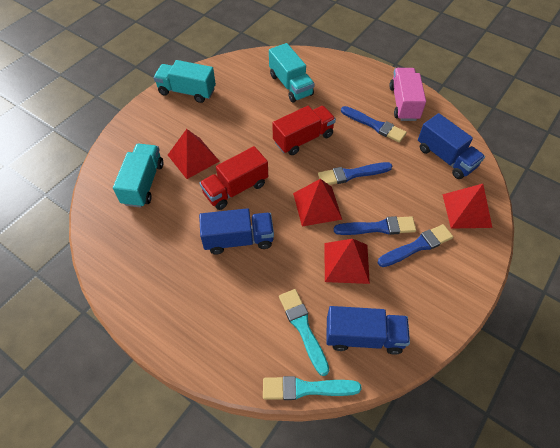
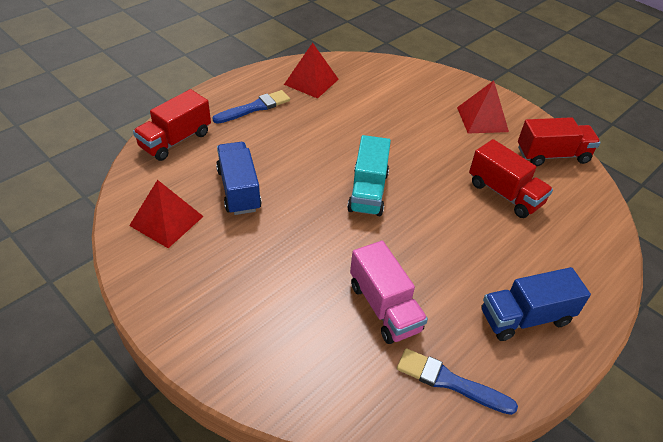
blue brush: 4 -> 2
blue truck: 3 -> 2
red pyramid: 4 -> 3
red truck: 2 -> 3
turquoise brush: 2 -> 0
turquoise truck: 3 -> 1

